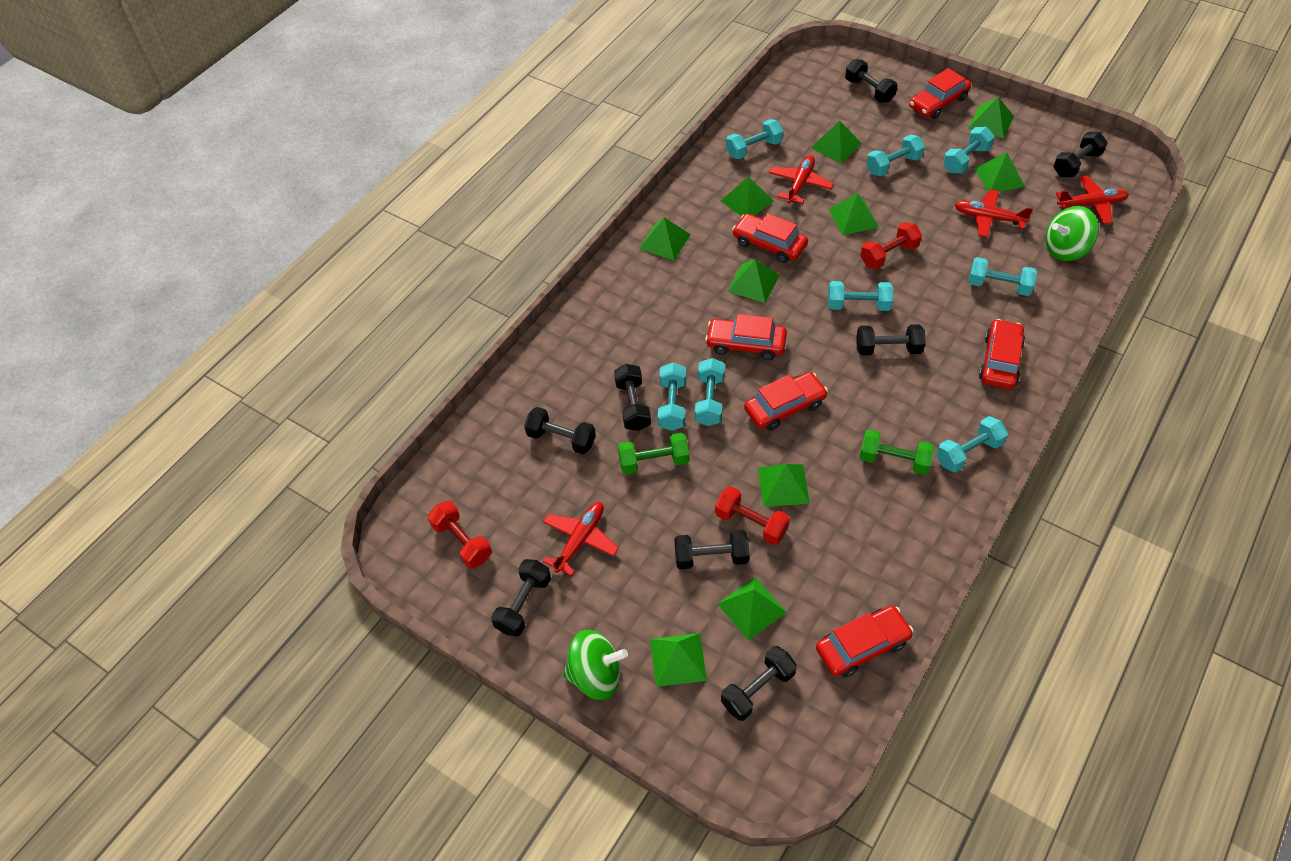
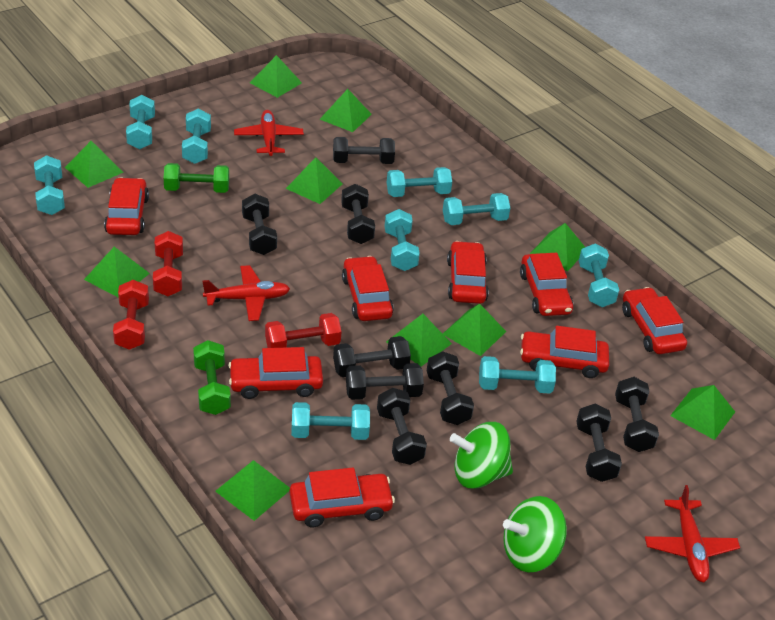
black dumbbell: 8 -> 9
red car: 6 -> 8
red plane: 4 -> 3
turquoise dumbbell: 8 -> 9

